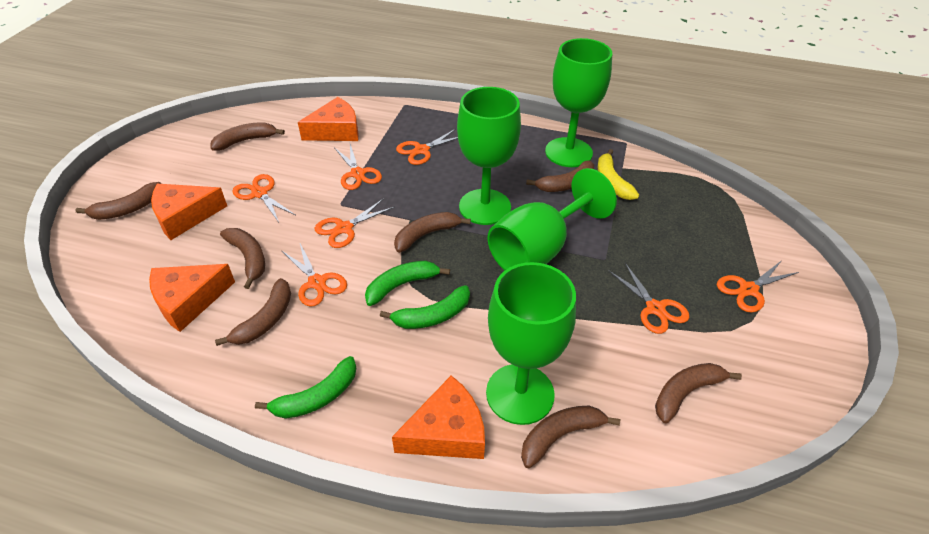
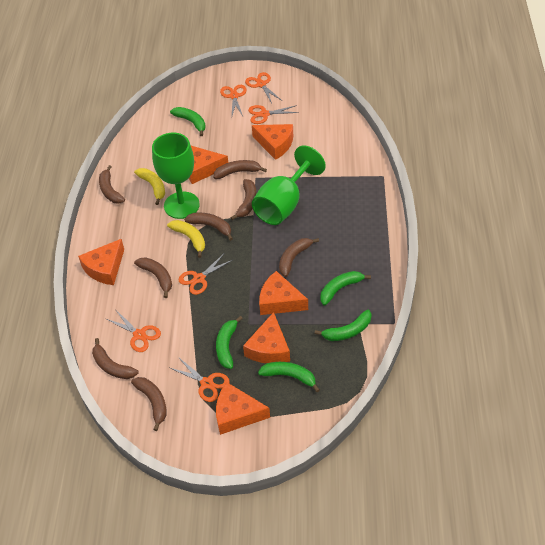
green banana: 3 -> 5
green goblet: 4 -> 2
orange cheese: 4 -> 6
orange scissors: 7 -> 6
yellow banana: 1 -> 2

